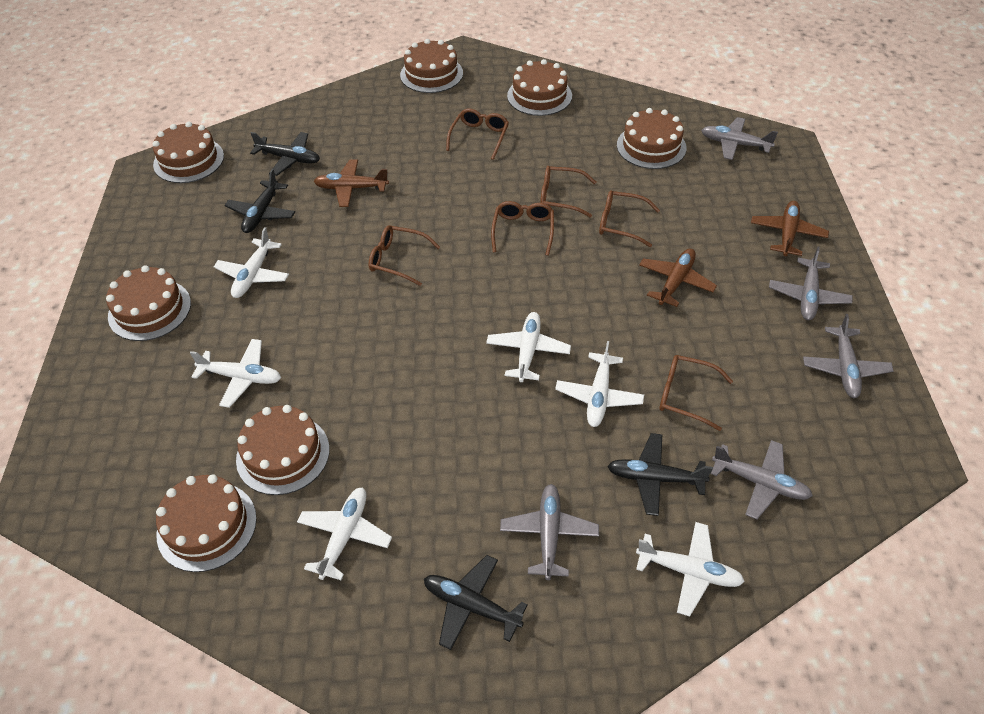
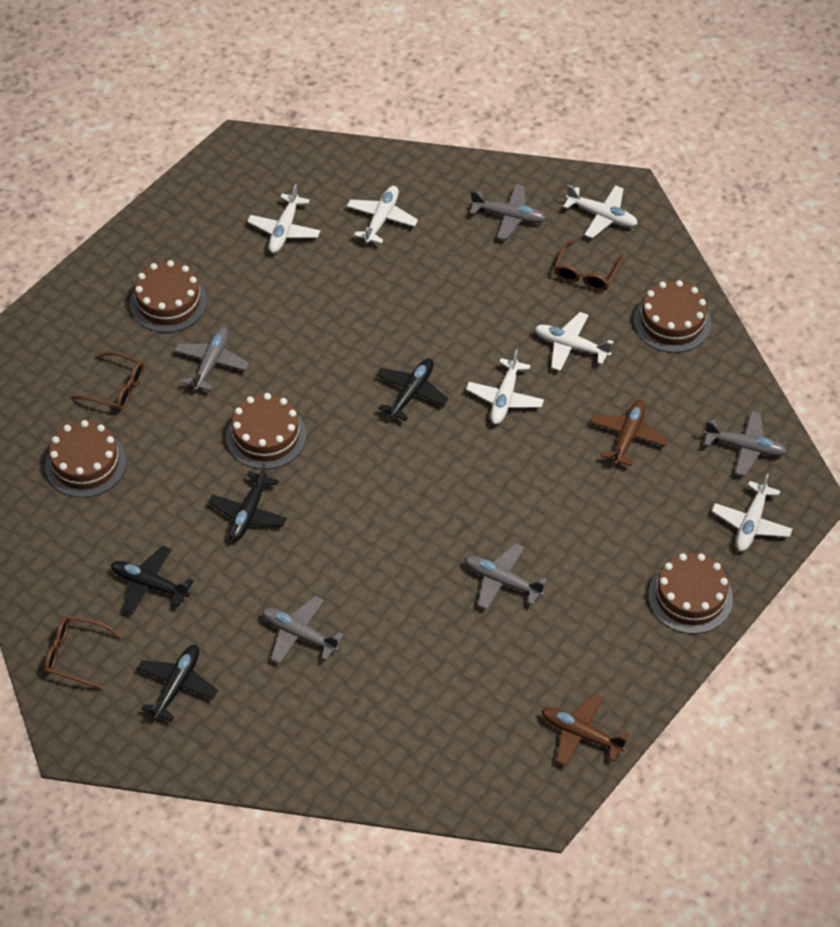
brown cake: 7 -> 5
brown glasses: 6 -> 3
brown plane: 3 -> 2

